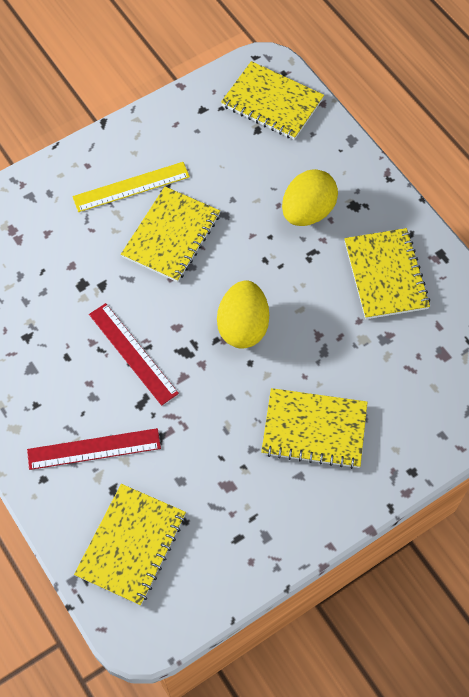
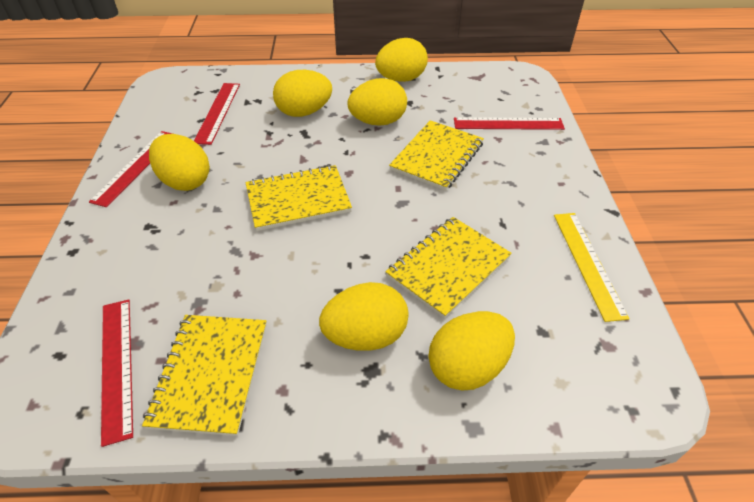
red ruler: 2 -> 4
yellow egg: 2 -> 6
yellow notebook: 5 -> 4

